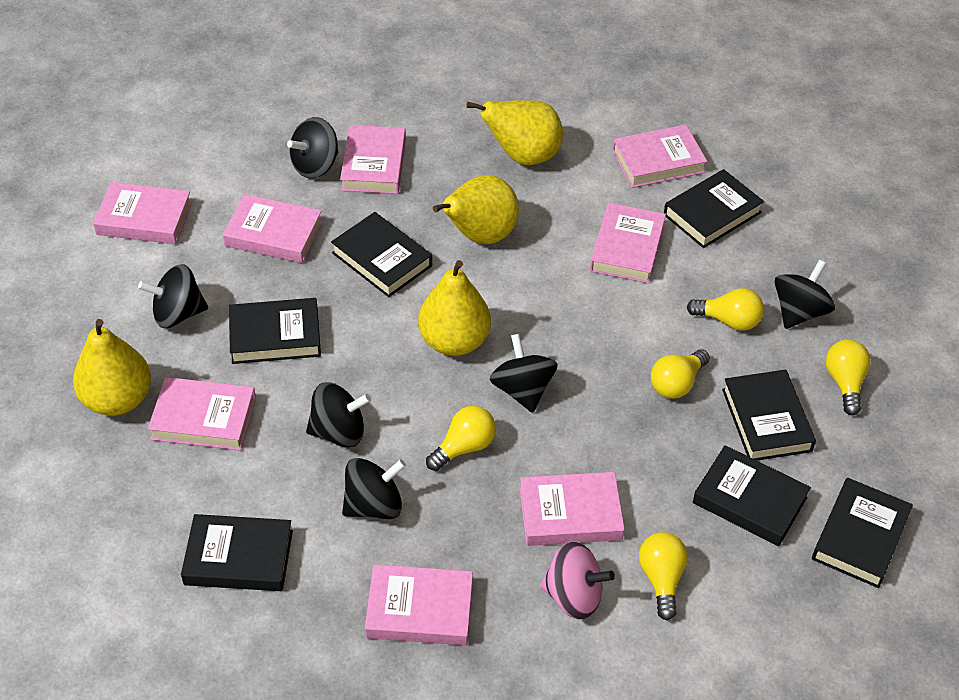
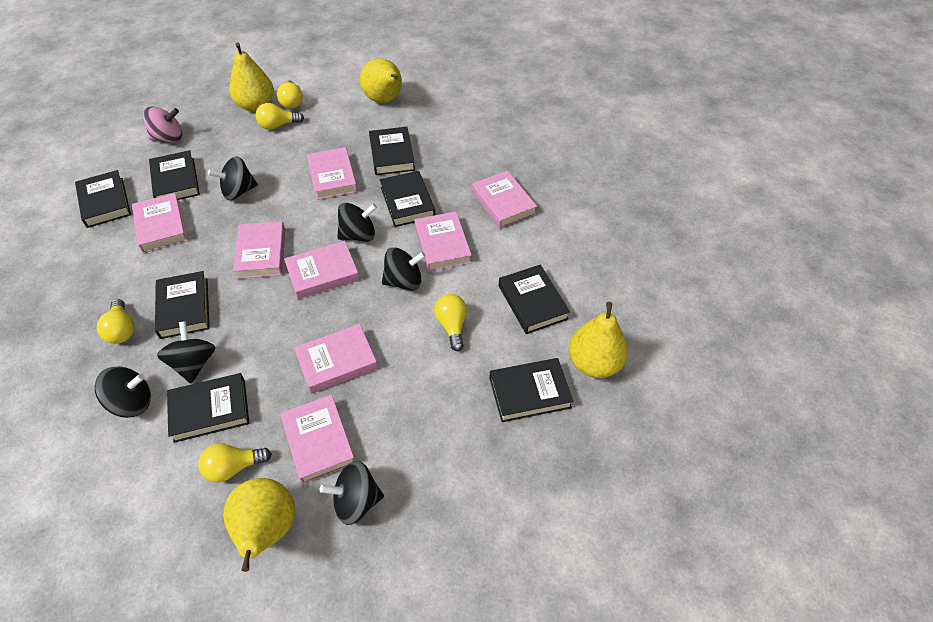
black book: 7 -> 8

